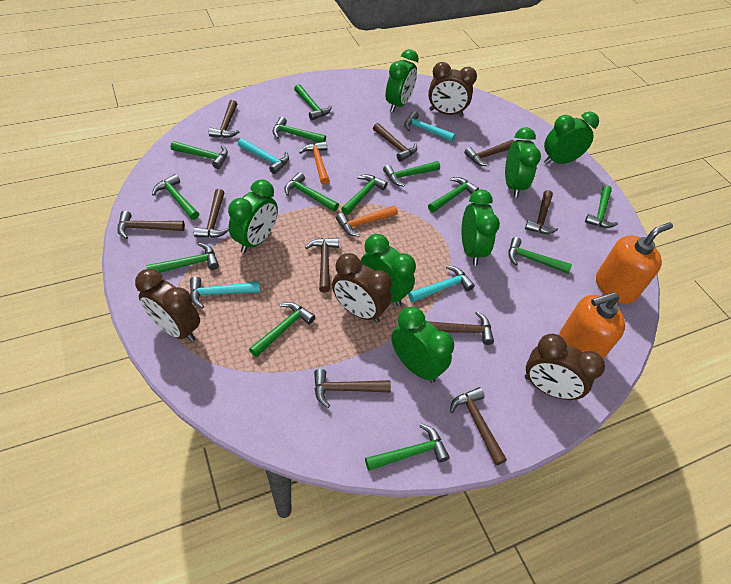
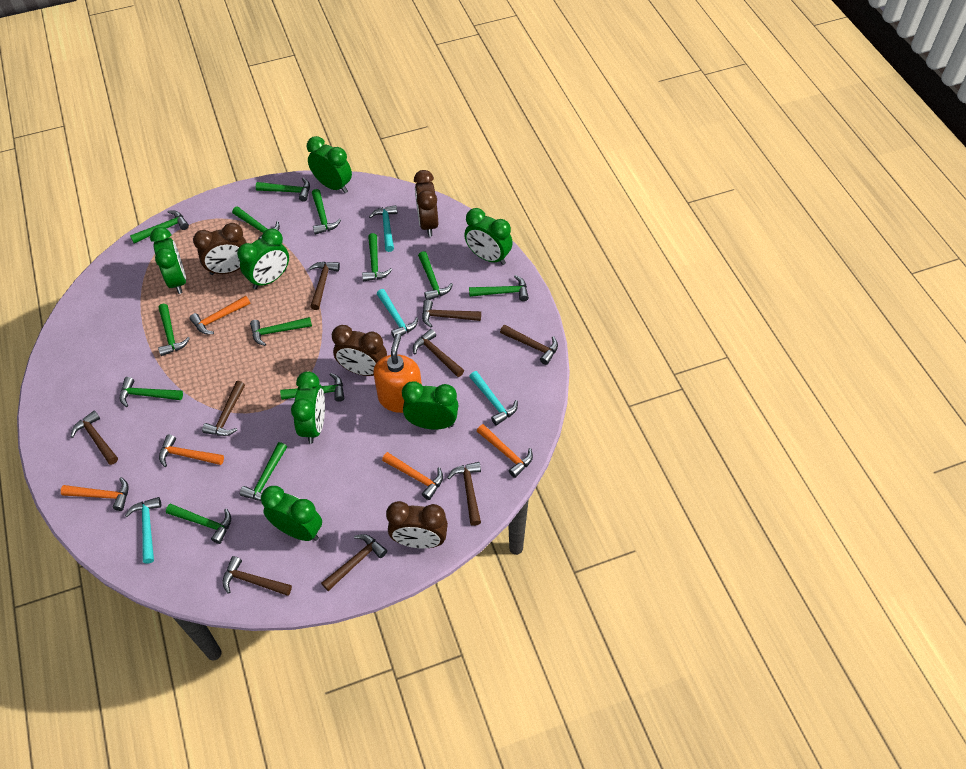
brown hammer: 10 -> 9
orange hammer: 2 -> 5
orange soap dispenser: 2 -> 1

